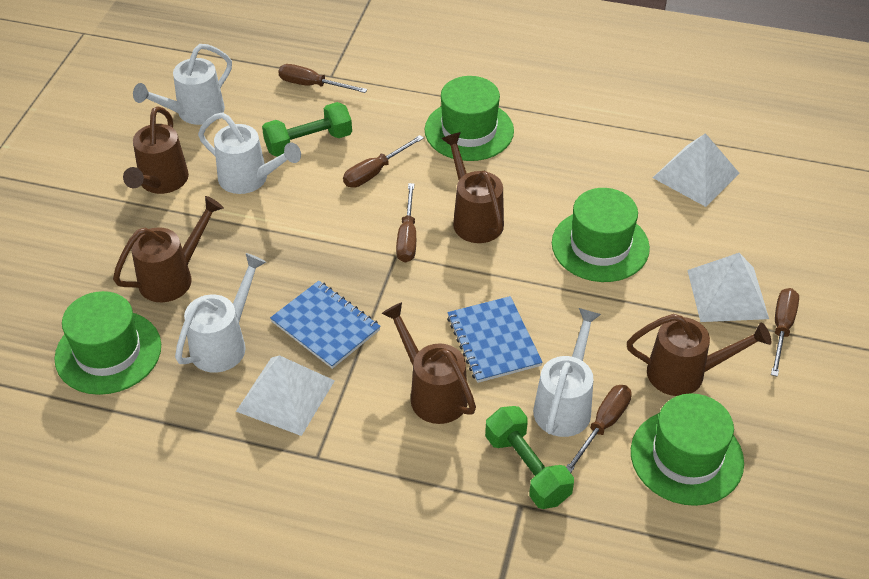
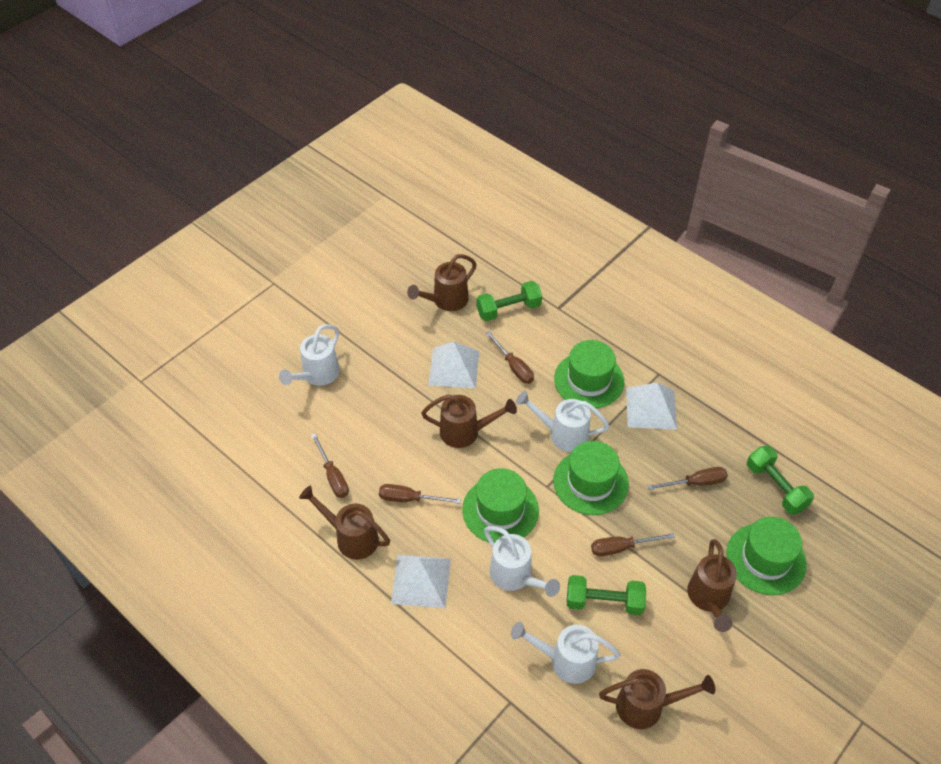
blue notebook: 2 -> 0
green dumbbell: 2 -> 3

